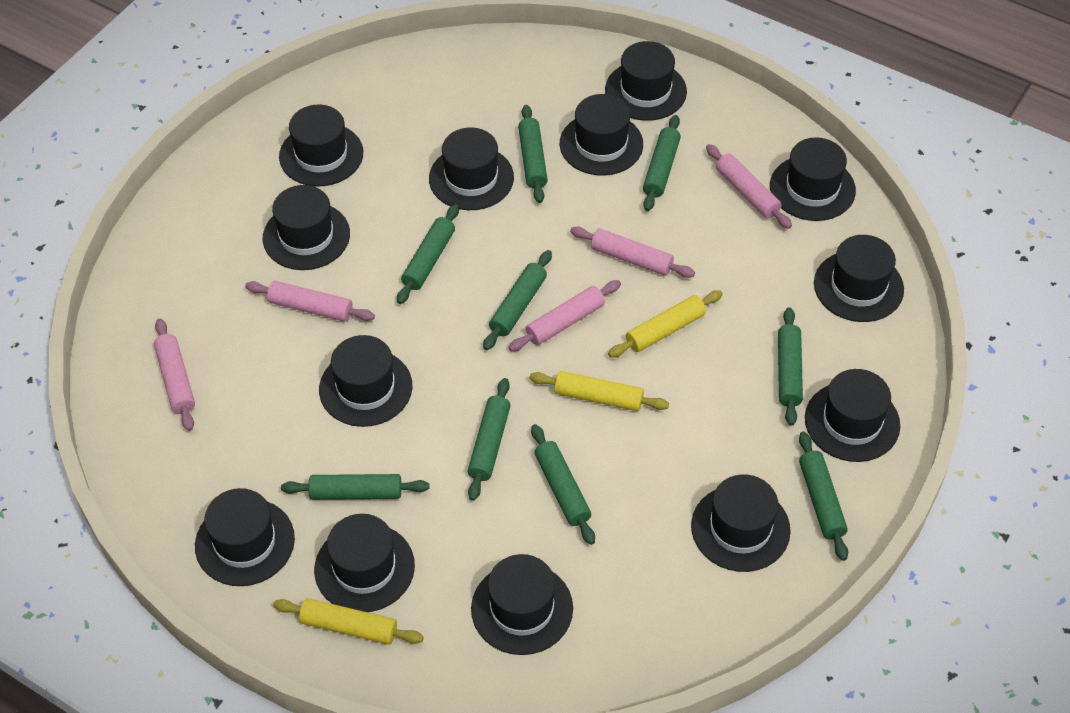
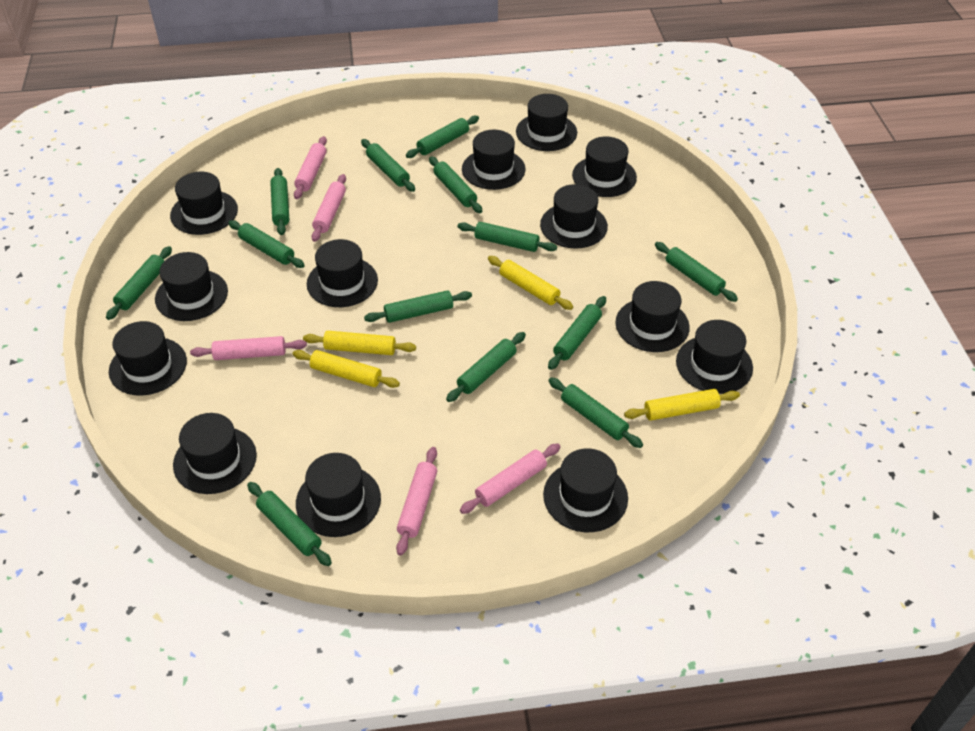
green rolling pin: 9 -> 13
yellow rolling pin: 3 -> 4

